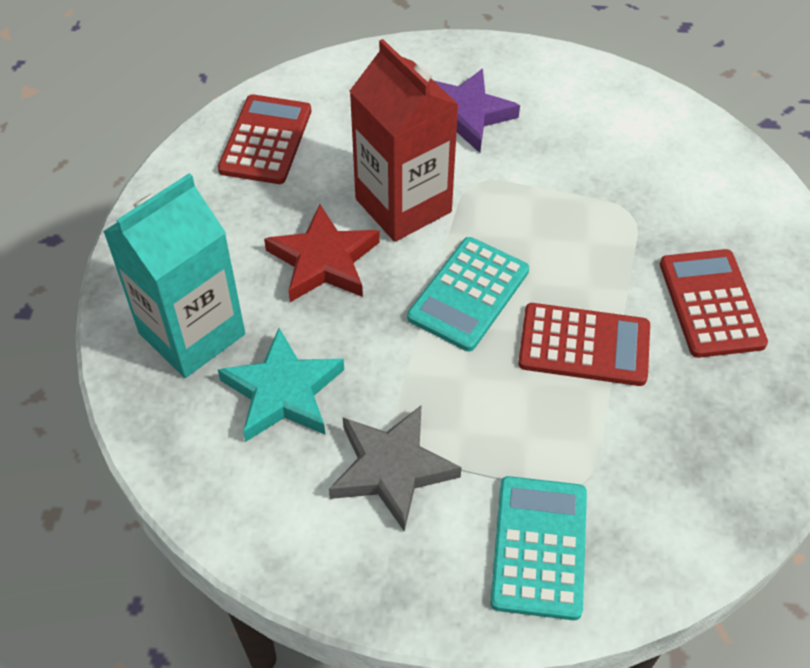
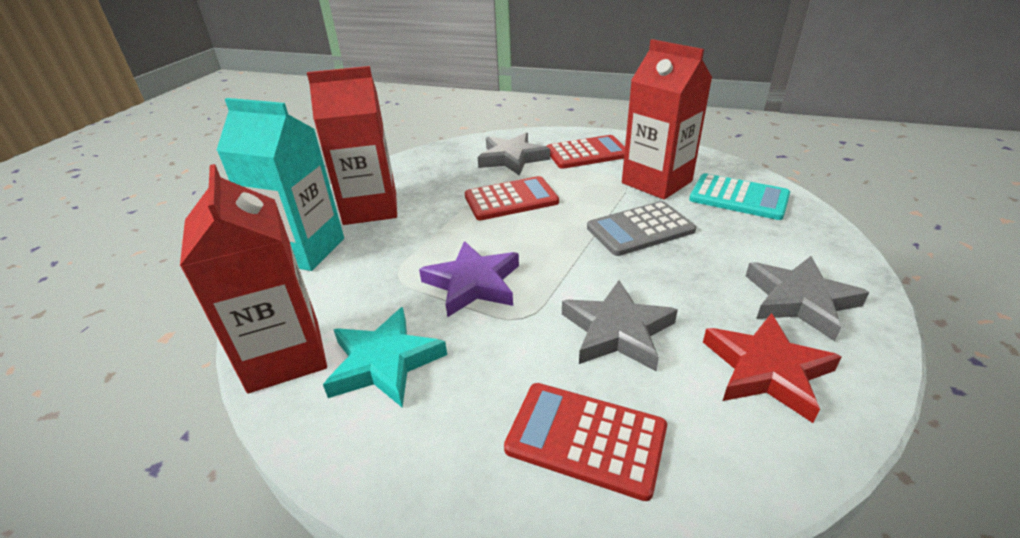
grey calculator: 0 -> 1
grey star: 1 -> 3
red carton: 1 -> 3
turquoise calculator: 2 -> 1

